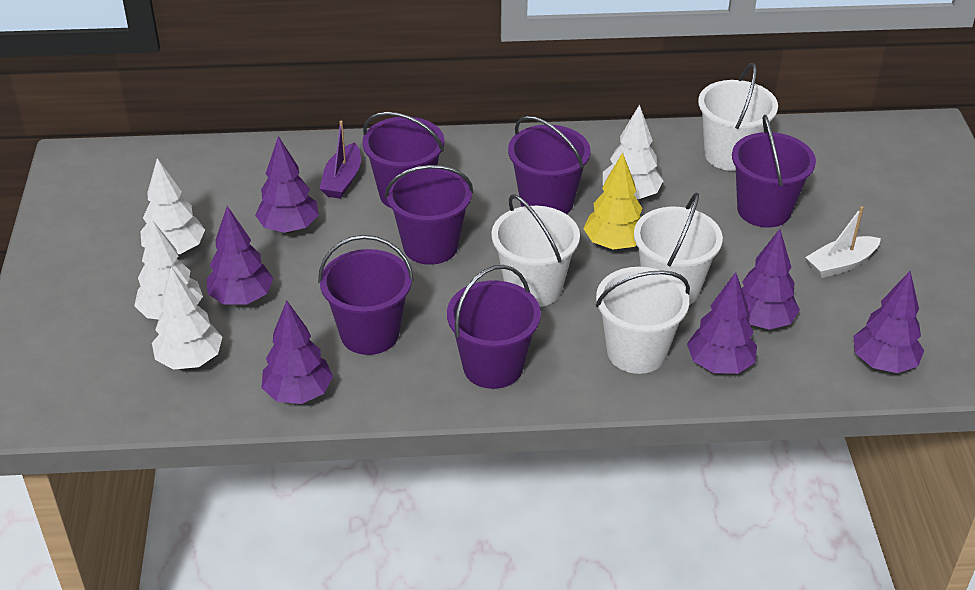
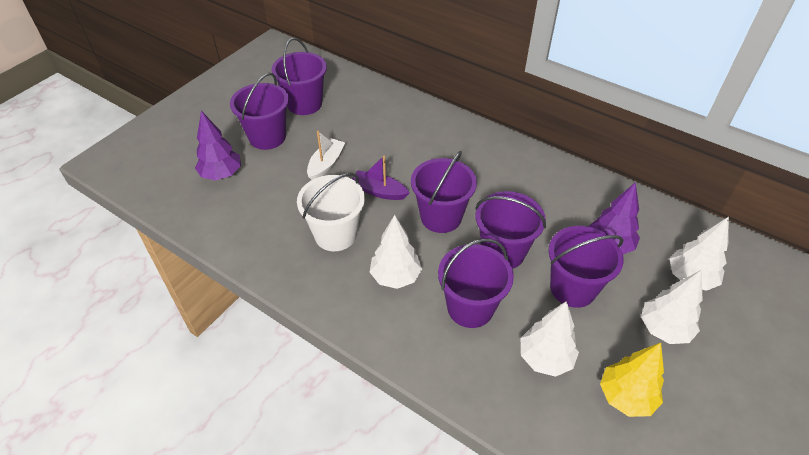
purple tree: 6 -> 2
white bucket: 4 -> 1

